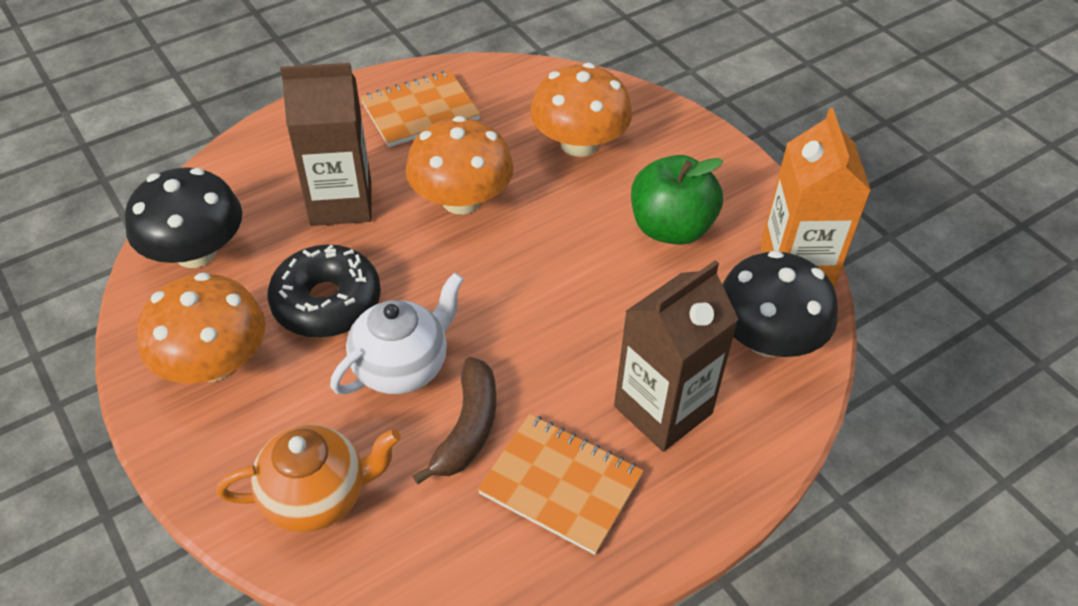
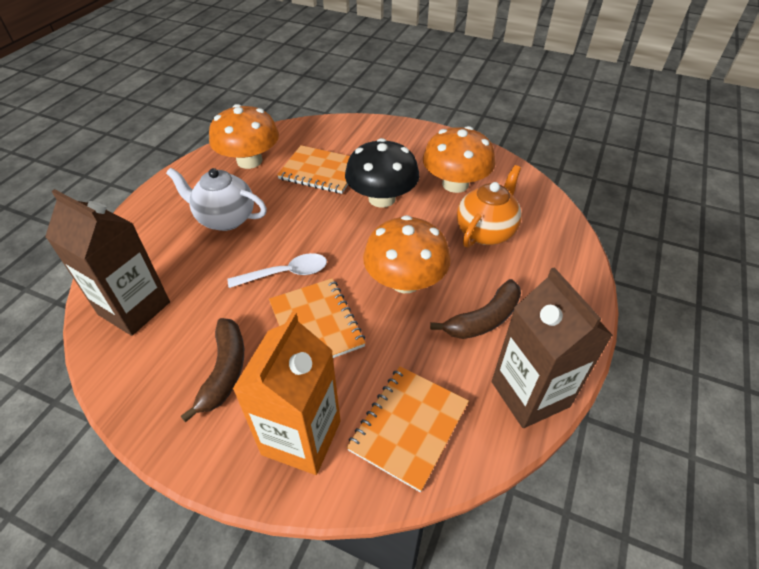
black donut: 1 -> 0
black mushroom: 2 -> 1
brown banana: 1 -> 2
green apple: 1 -> 0
orange notebook: 2 -> 3
white spoon: 0 -> 1

